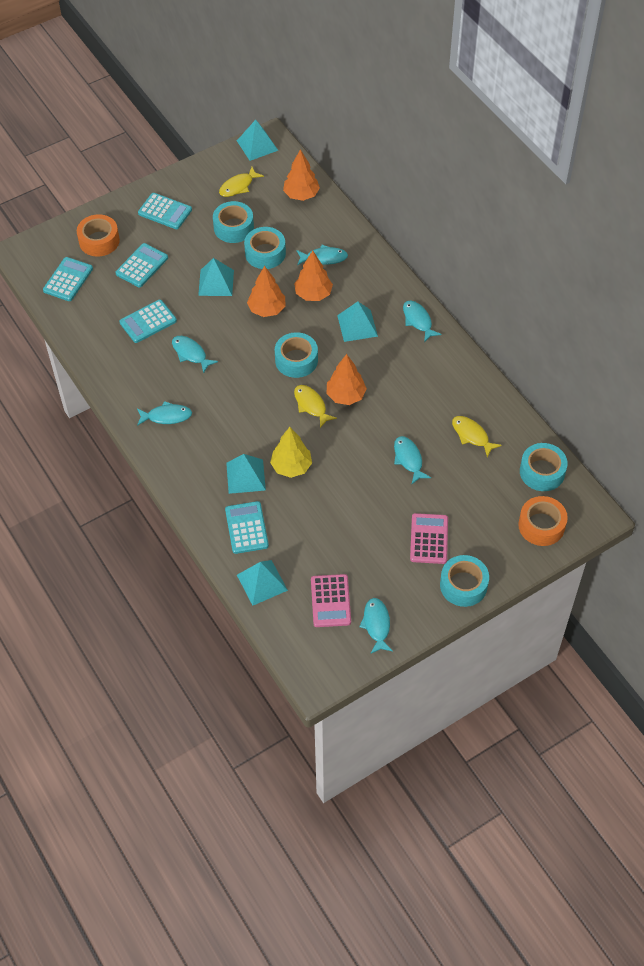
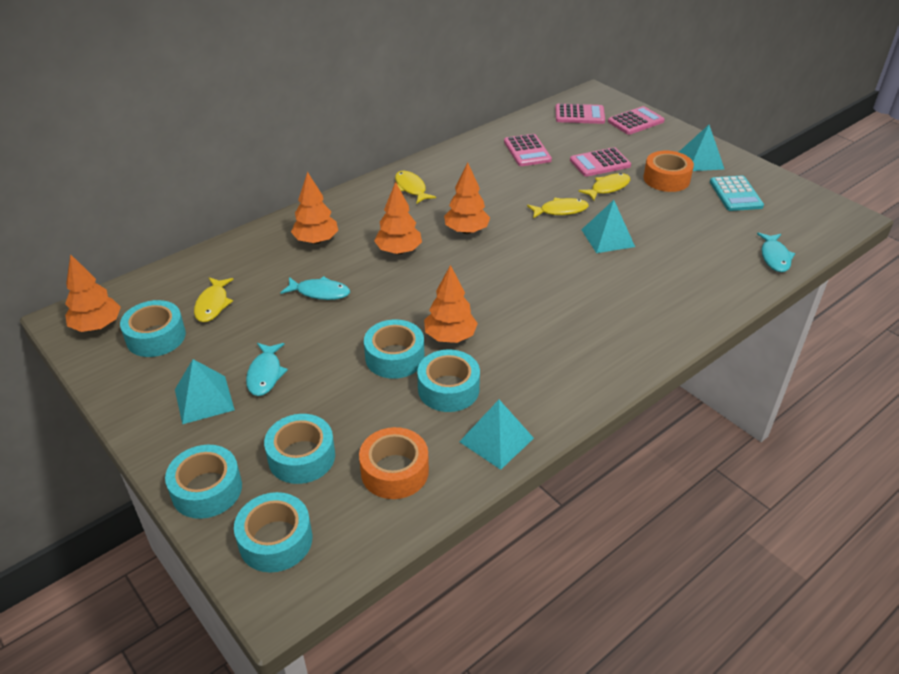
orange tree: 4 -> 5
pink calculator: 2 -> 4
turquoise calculator: 5 -> 1
turquoise fish: 6 -> 3
turquoise pyramid: 5 -> 4
turquoise tape: 5 -> 6
yellow fish: 3 -> 4
yellow tree: 1 -> 0

